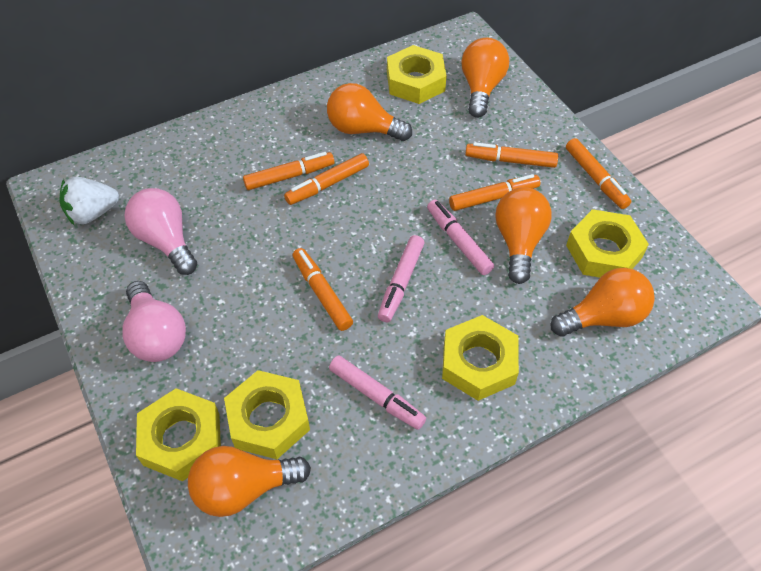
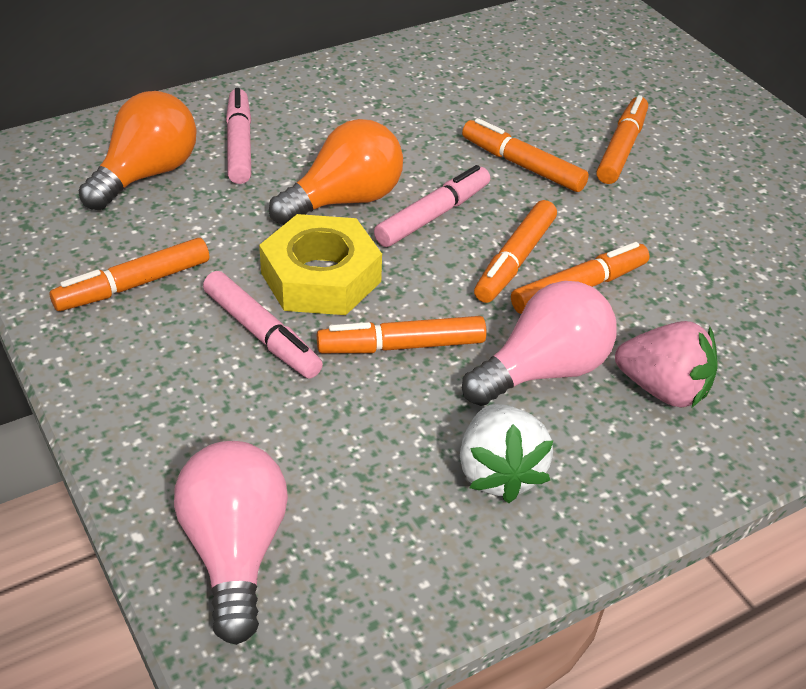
orange light bulb: 5 -> 2
pink strawberry: 0 -> 1
yellow nut: 5 -> 1

